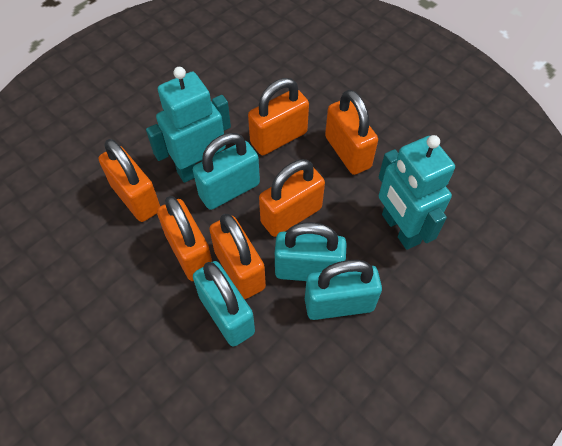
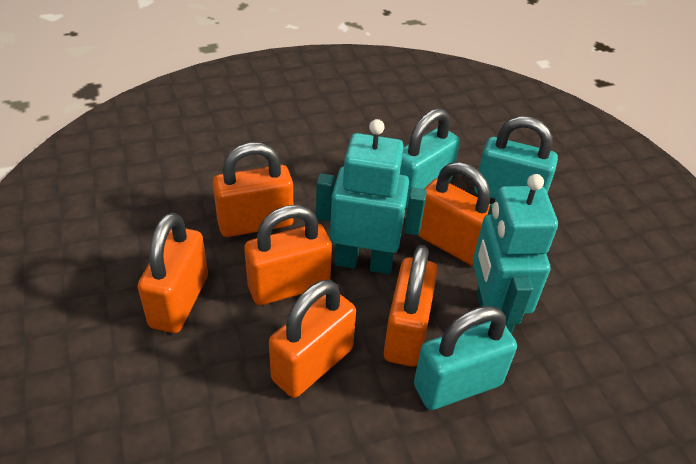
turquoise padlock: 4 -> 3

